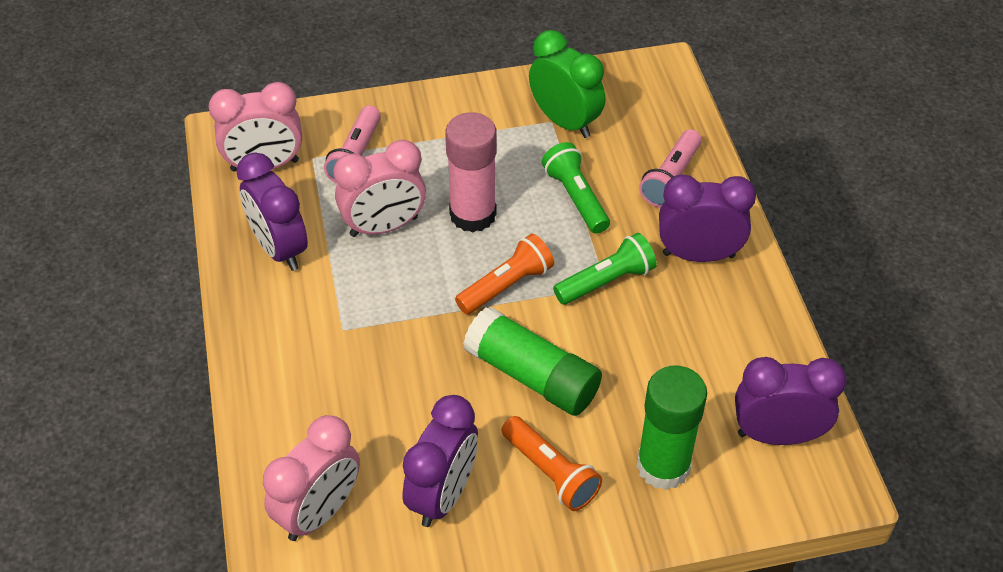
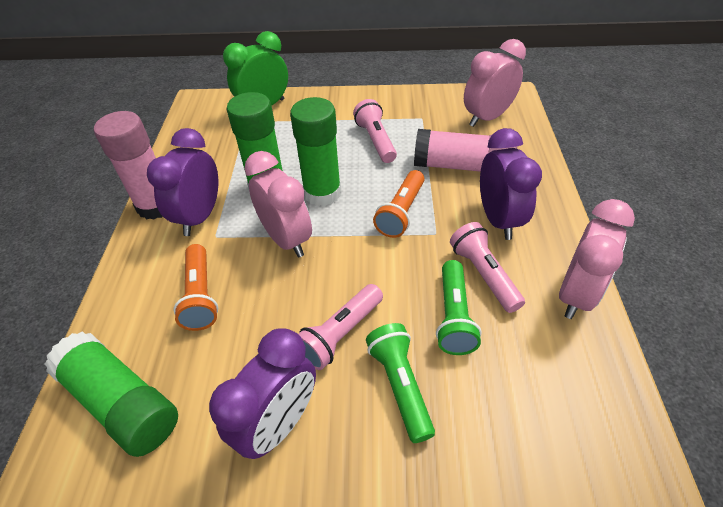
green glue stick: 2 -> 3
pink flashlight: 2 -> 3
pink glue stick: 1 -> 2
purple clock: 4 -> 3

